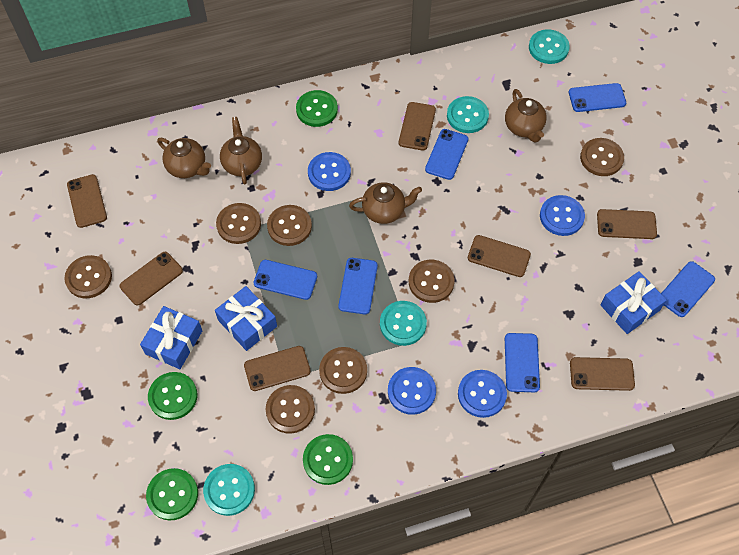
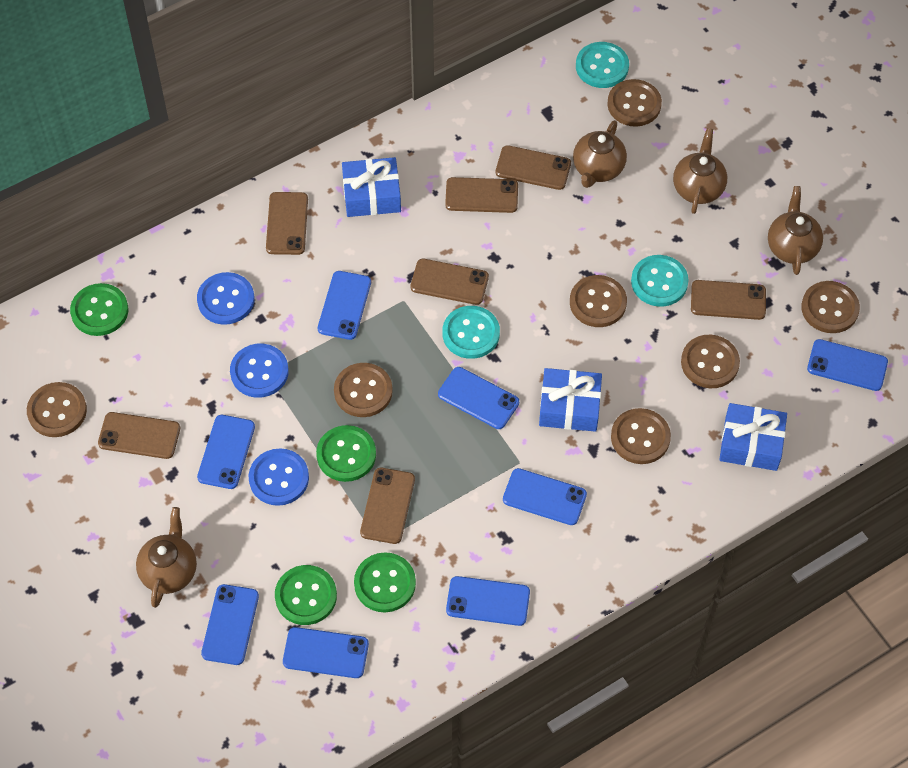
blue button: 4 -> 3
blue phone: 6 -> 8
turquoise button: 4 -> 3

